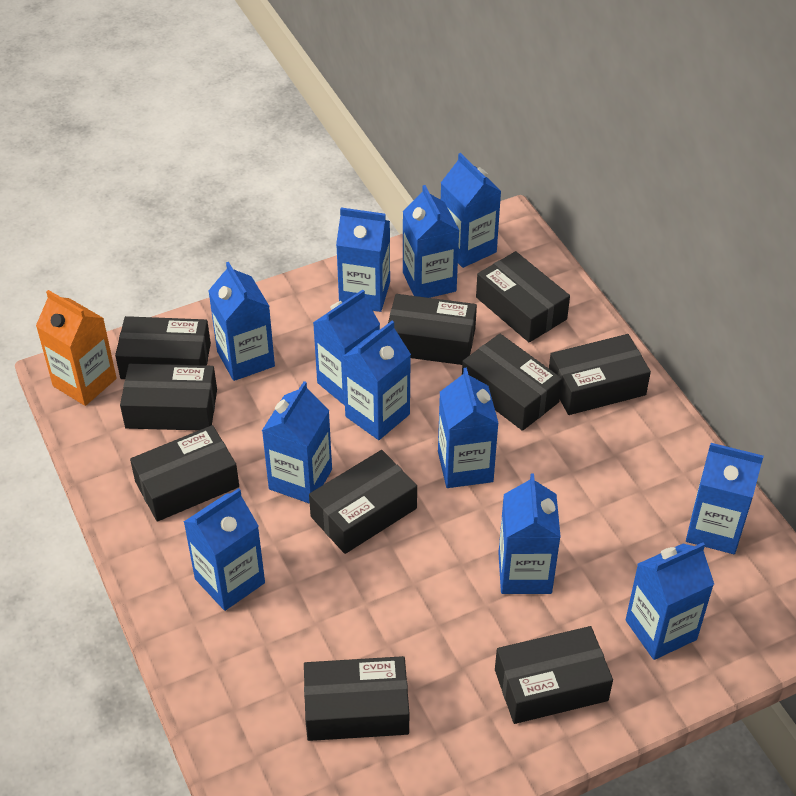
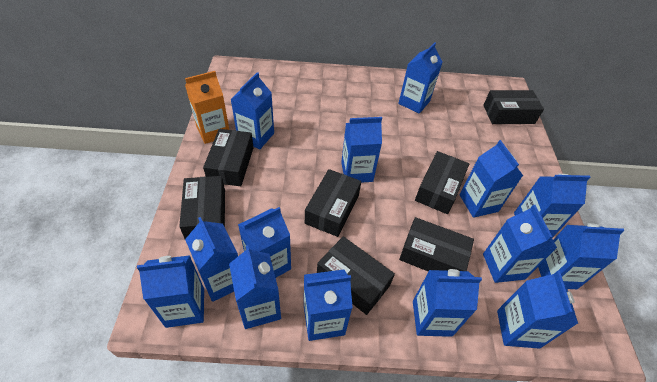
black box: 10 -> 7
blue carton: 12 -> 14

